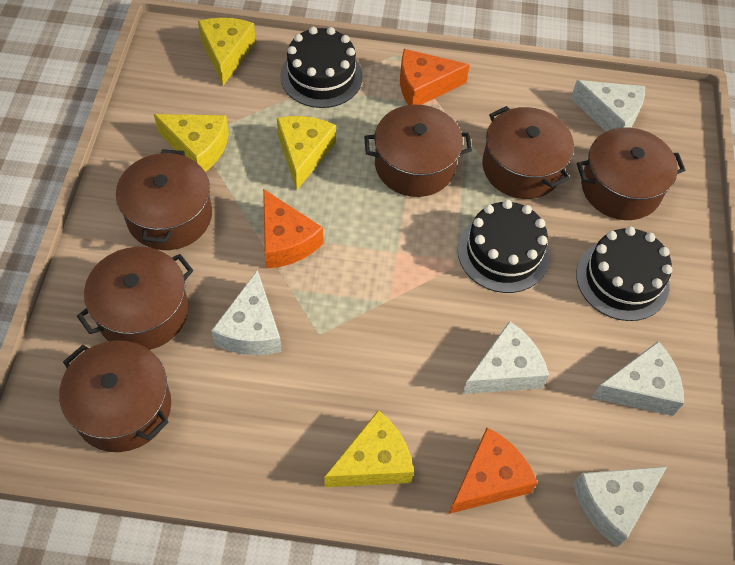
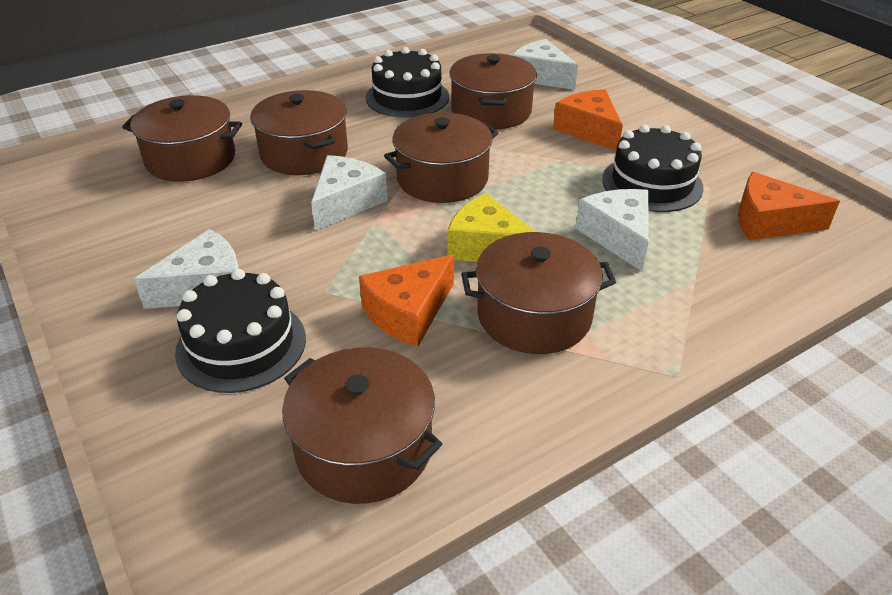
white cheese: 5 -> 4
yellow cheese: 4 -> 1

